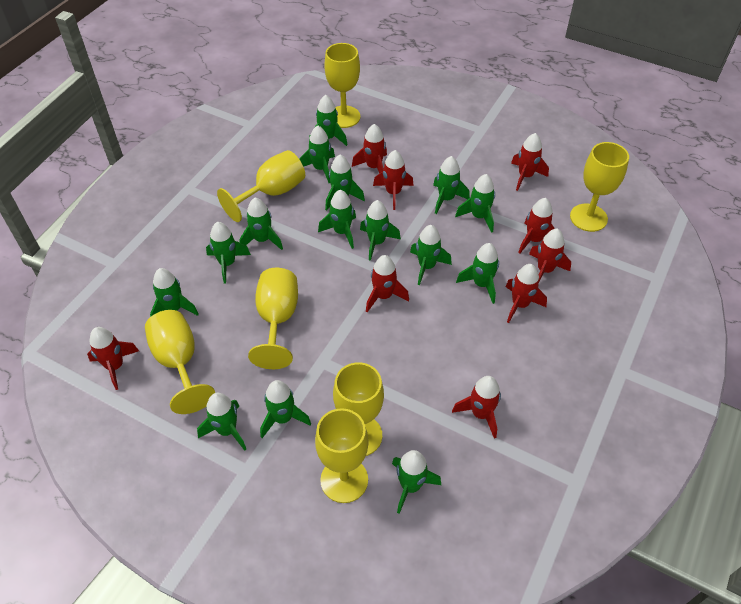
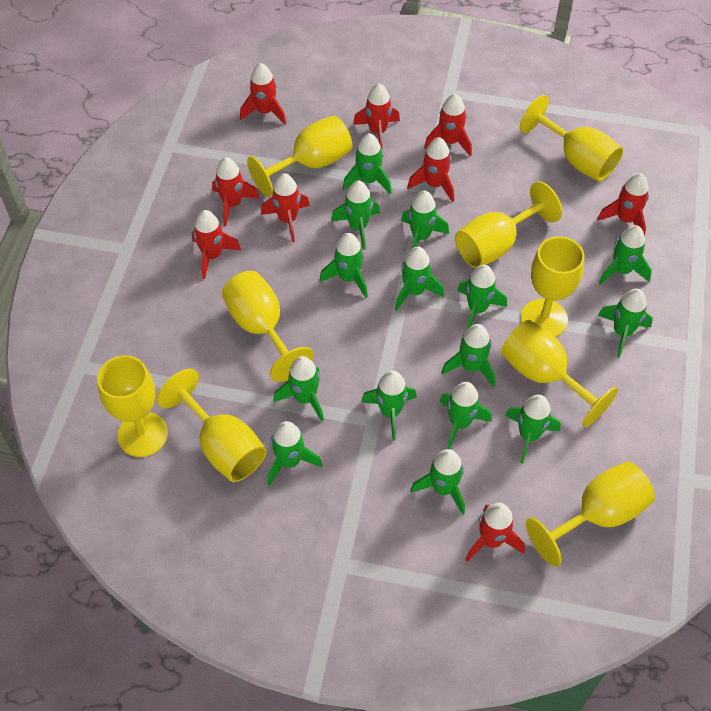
yellow goblet: 7 -> 9

